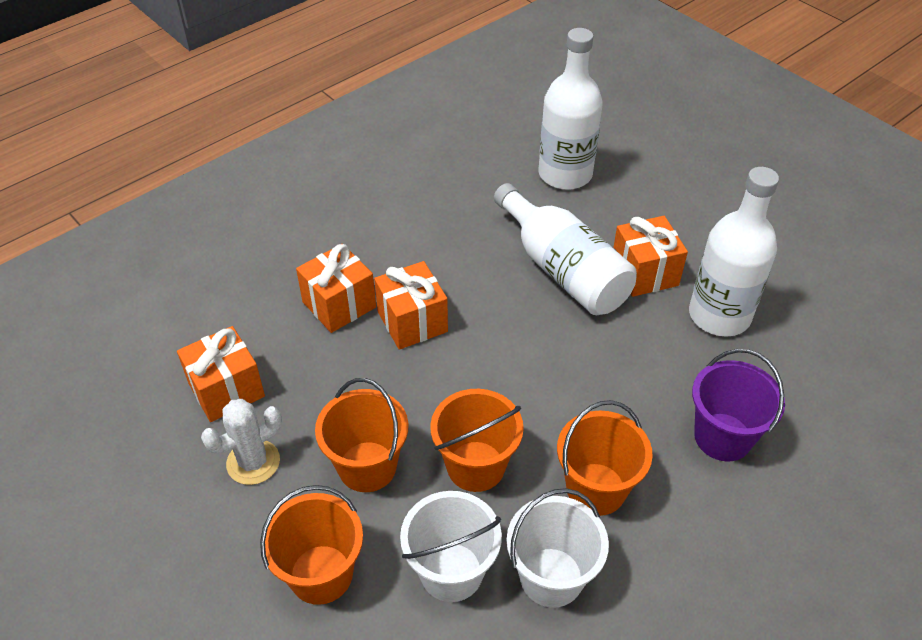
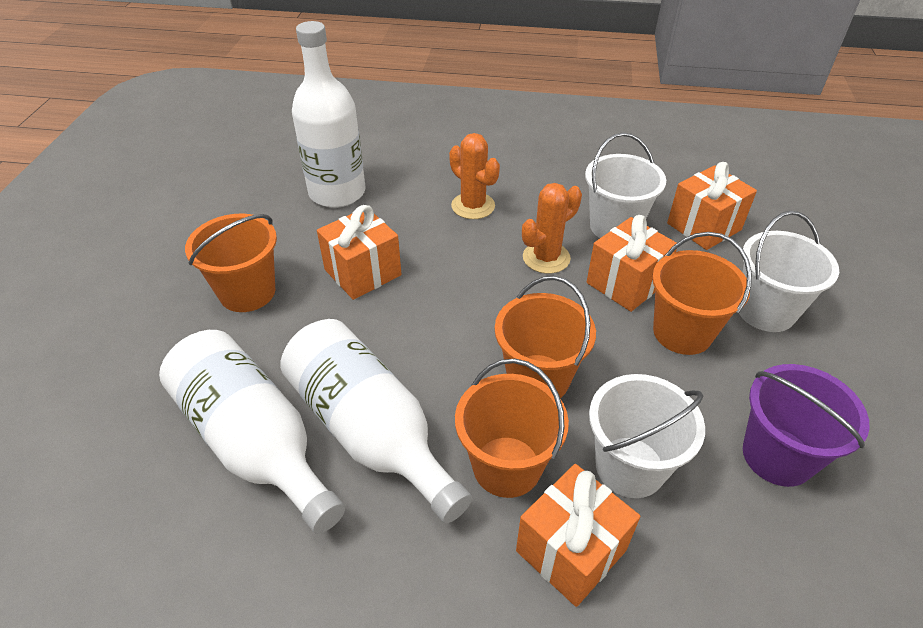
orange cactus: 0 -> 2
white bucket: 2 -> 3
white cactus: 1 -> 0

